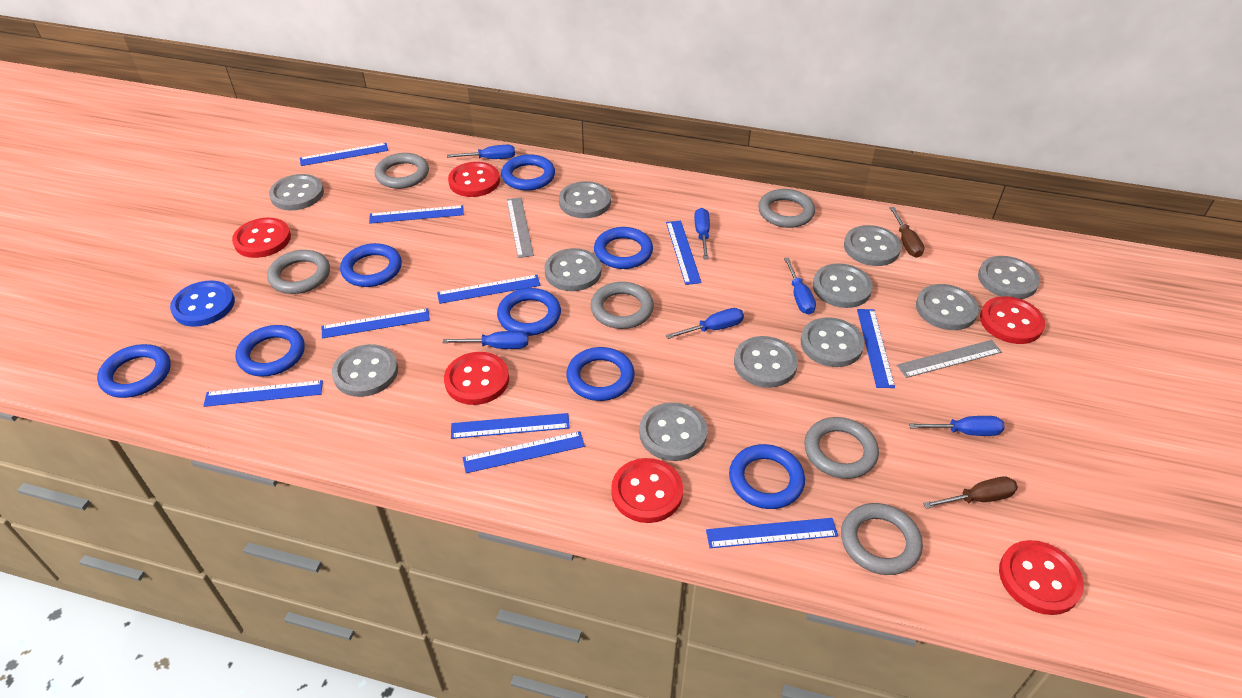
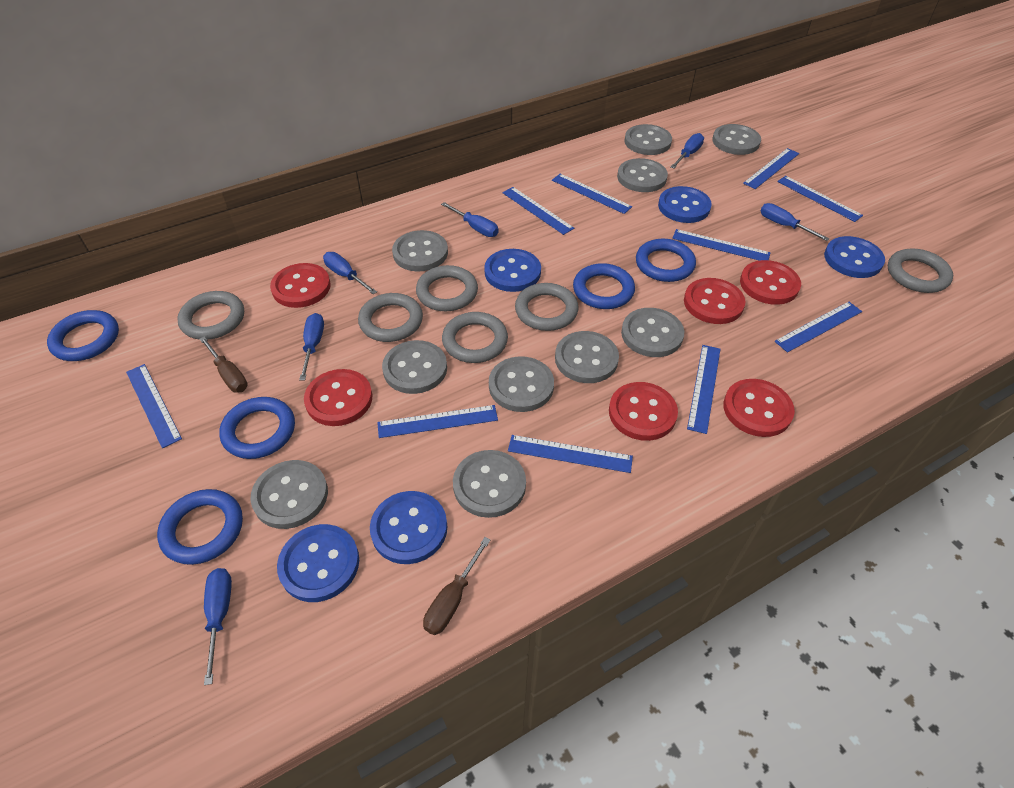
blue button: 1 -> 5
blue ring: 8 -> 5
grey button: 11 -> 10
grey ruler: 2 -> 0

